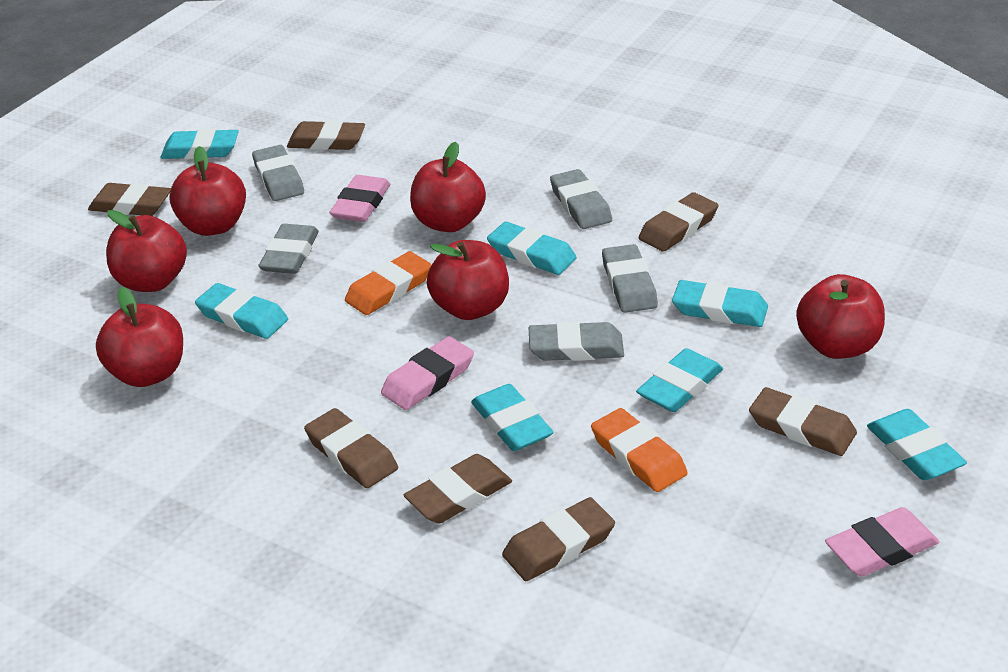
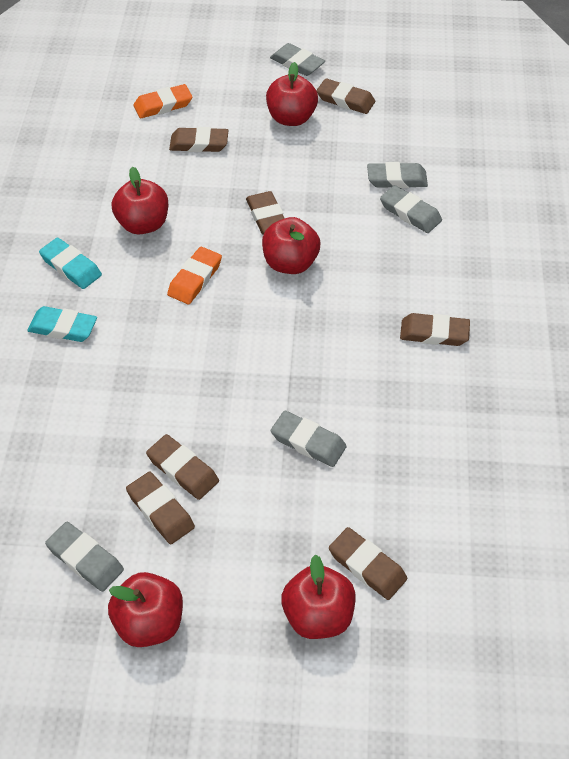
pink eraser: 3 -> 0
red apple: 6 -> 5
turquoise eraser: 7 -> 2

